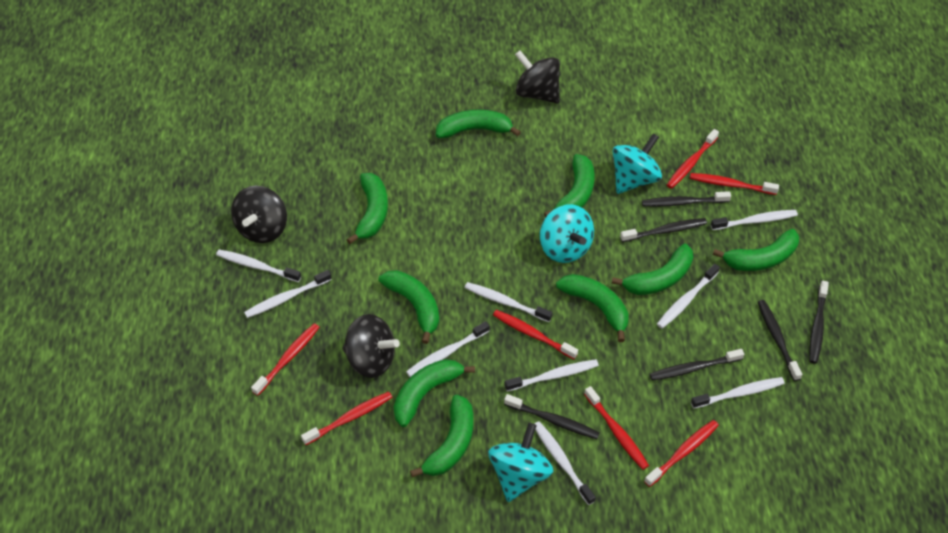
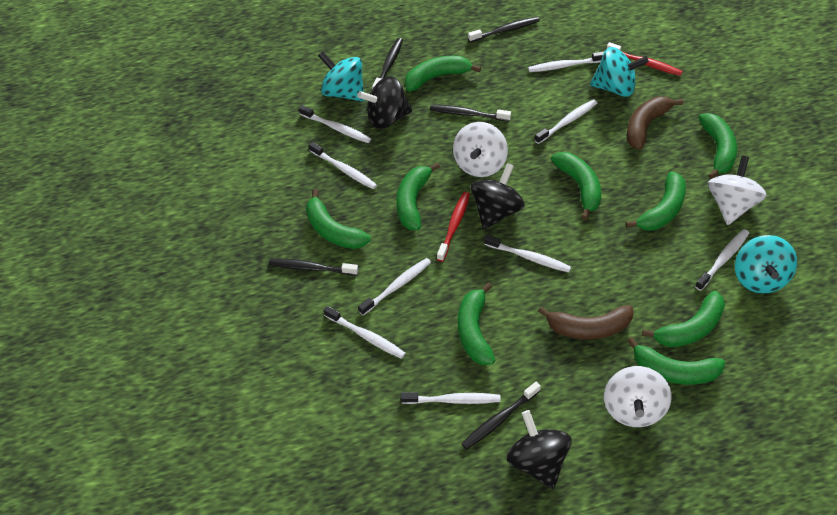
black toothbrush: 6 -> 5
brown banana: 0 -> 2
red toothbrush: 7 -> 2
white spinning top: 0 -> 3

